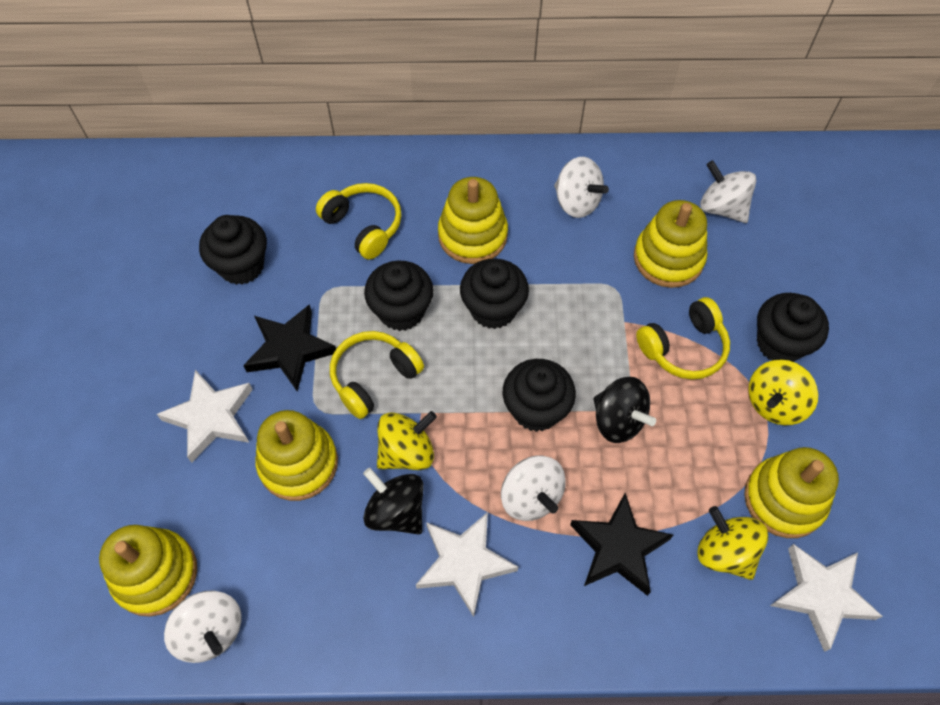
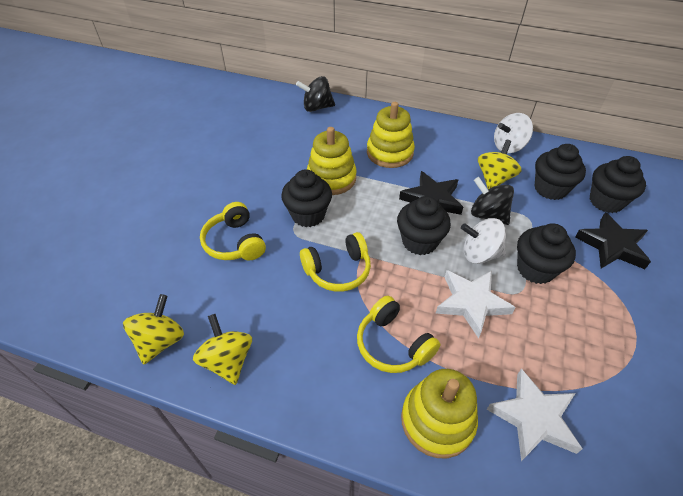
white spinning top: 4 -> 2
white star: 3 -> 2
yellow stacking toy: 5 -> 3

